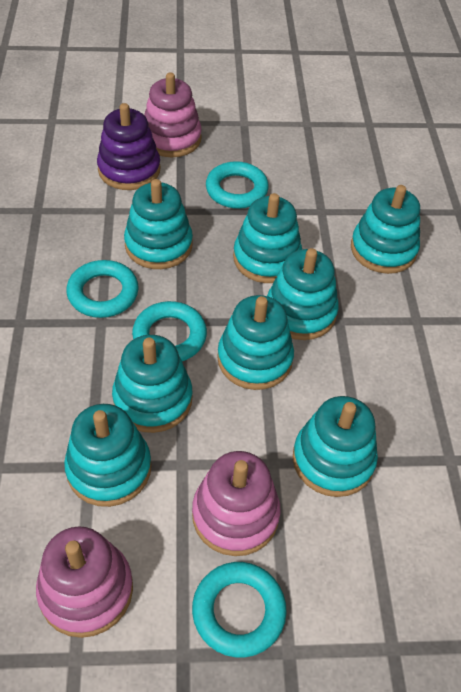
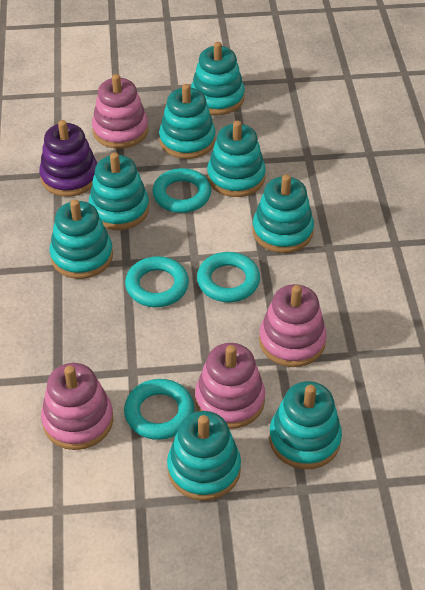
pink stacking toy: 3 -> 4

